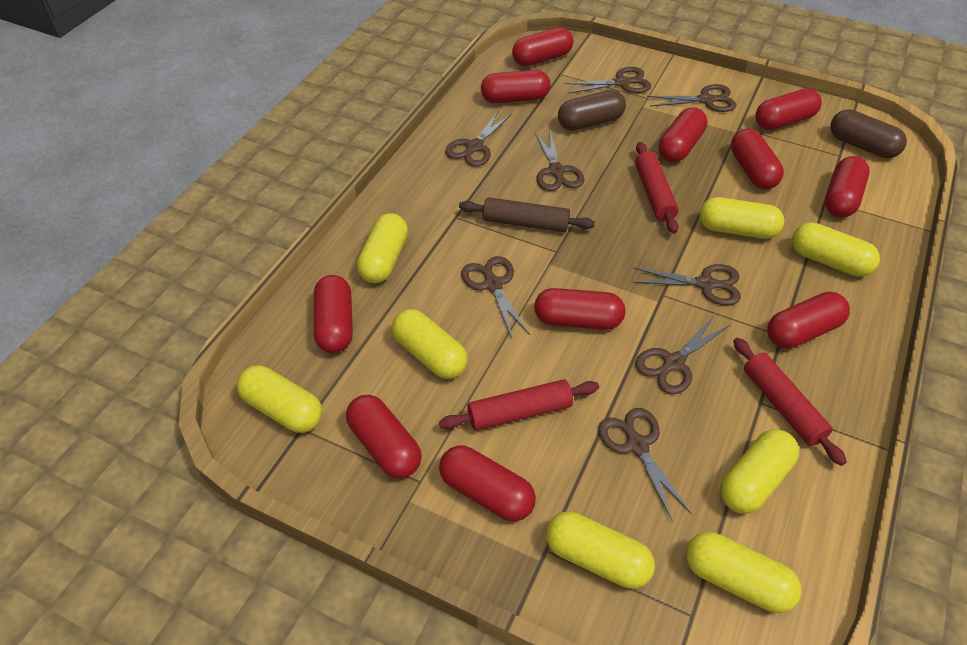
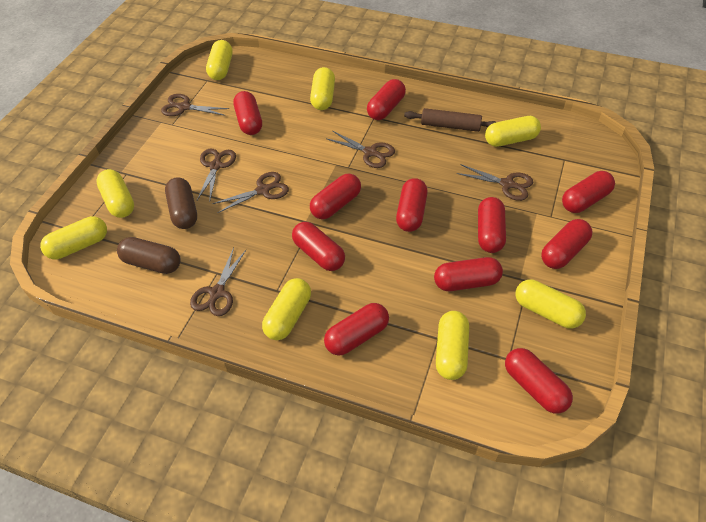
brown scissors: 8 -> 6
red rolling pin: 3 -> 0

